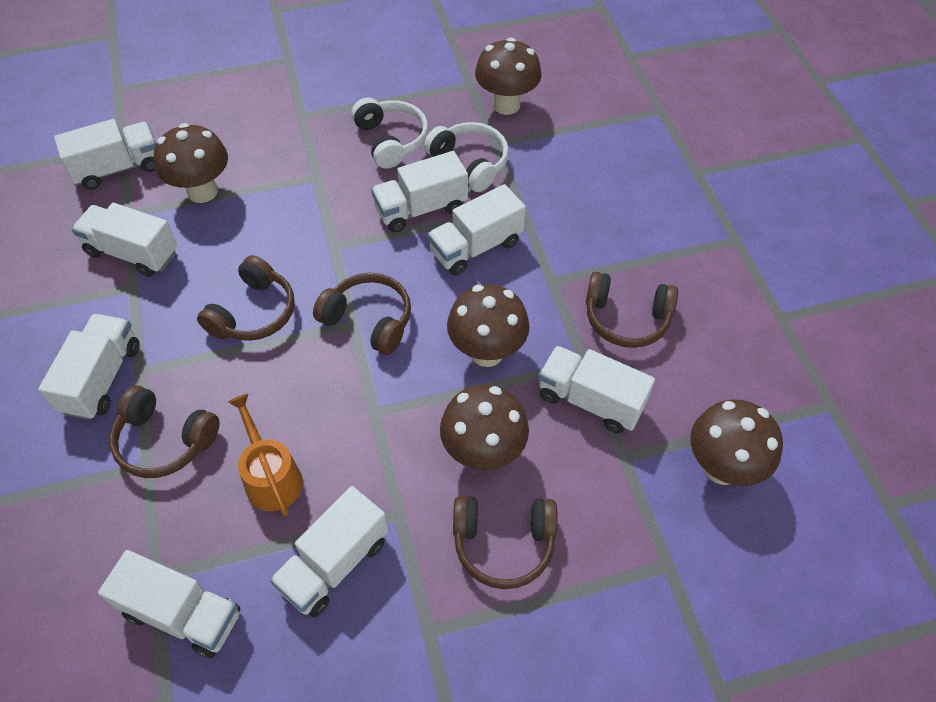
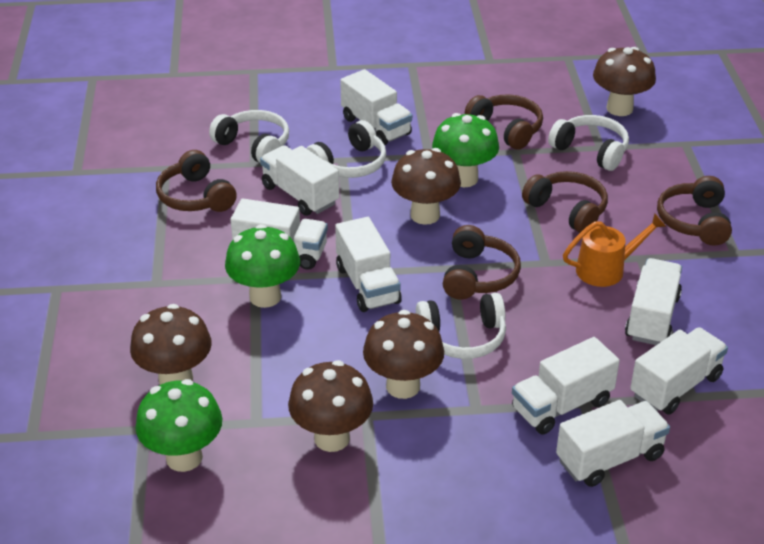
green mushroom: 0 -> 3
white headphones: 2 -> 4

